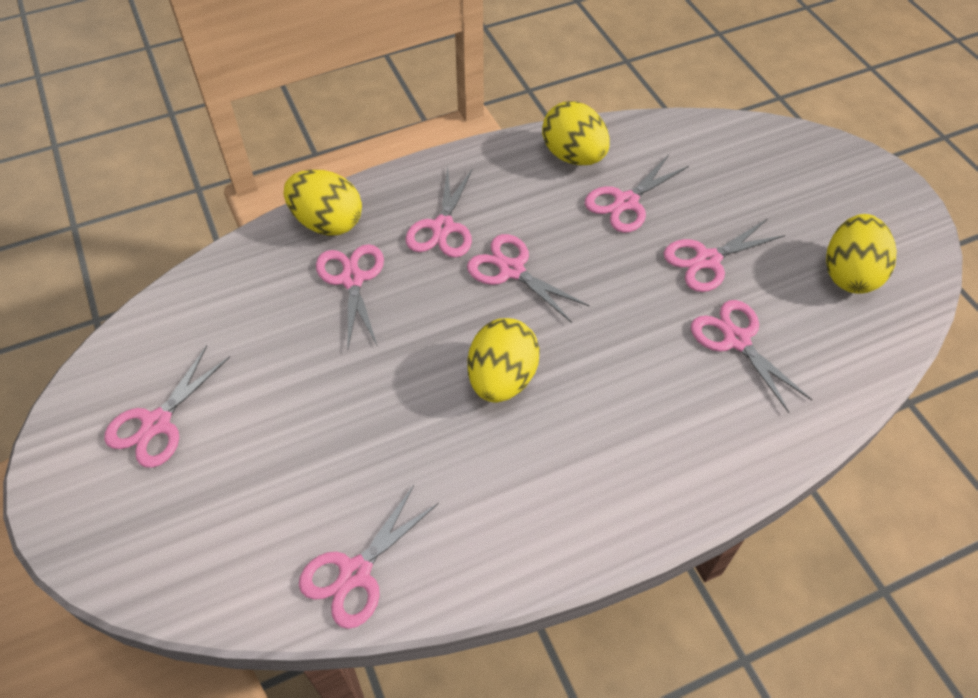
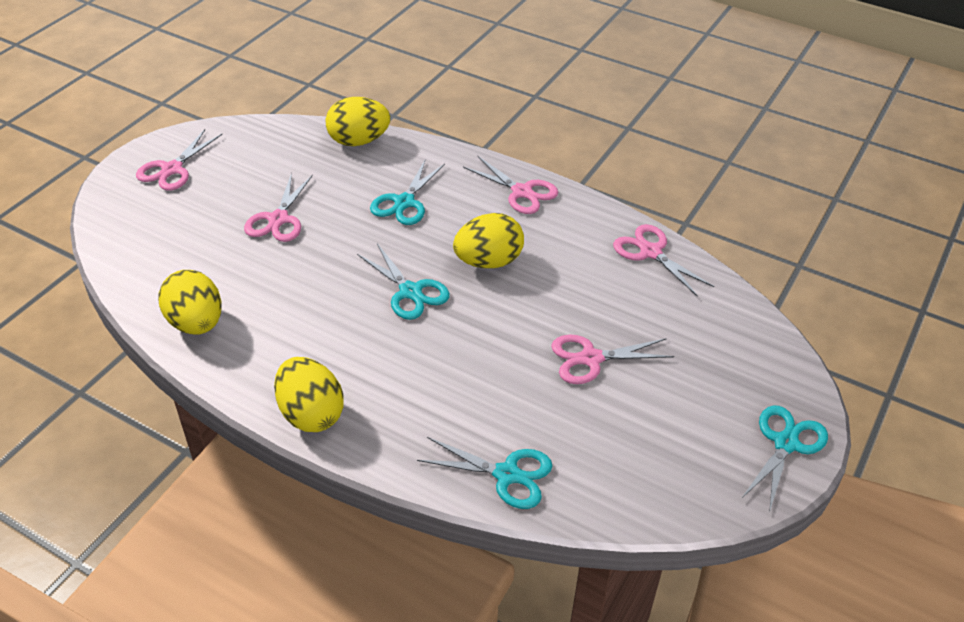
pink scissors: 8 -> 5
turquoise scissors: 0 -> 4

